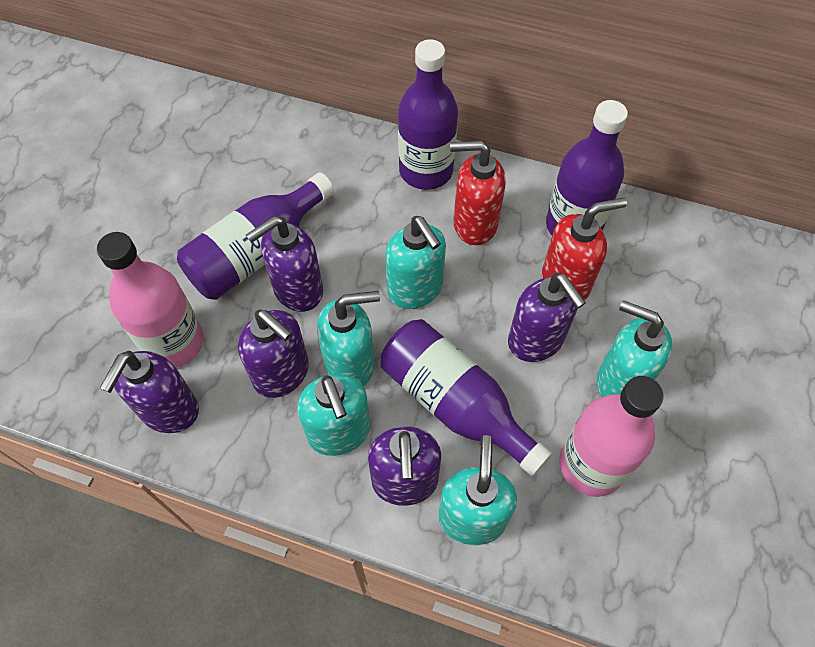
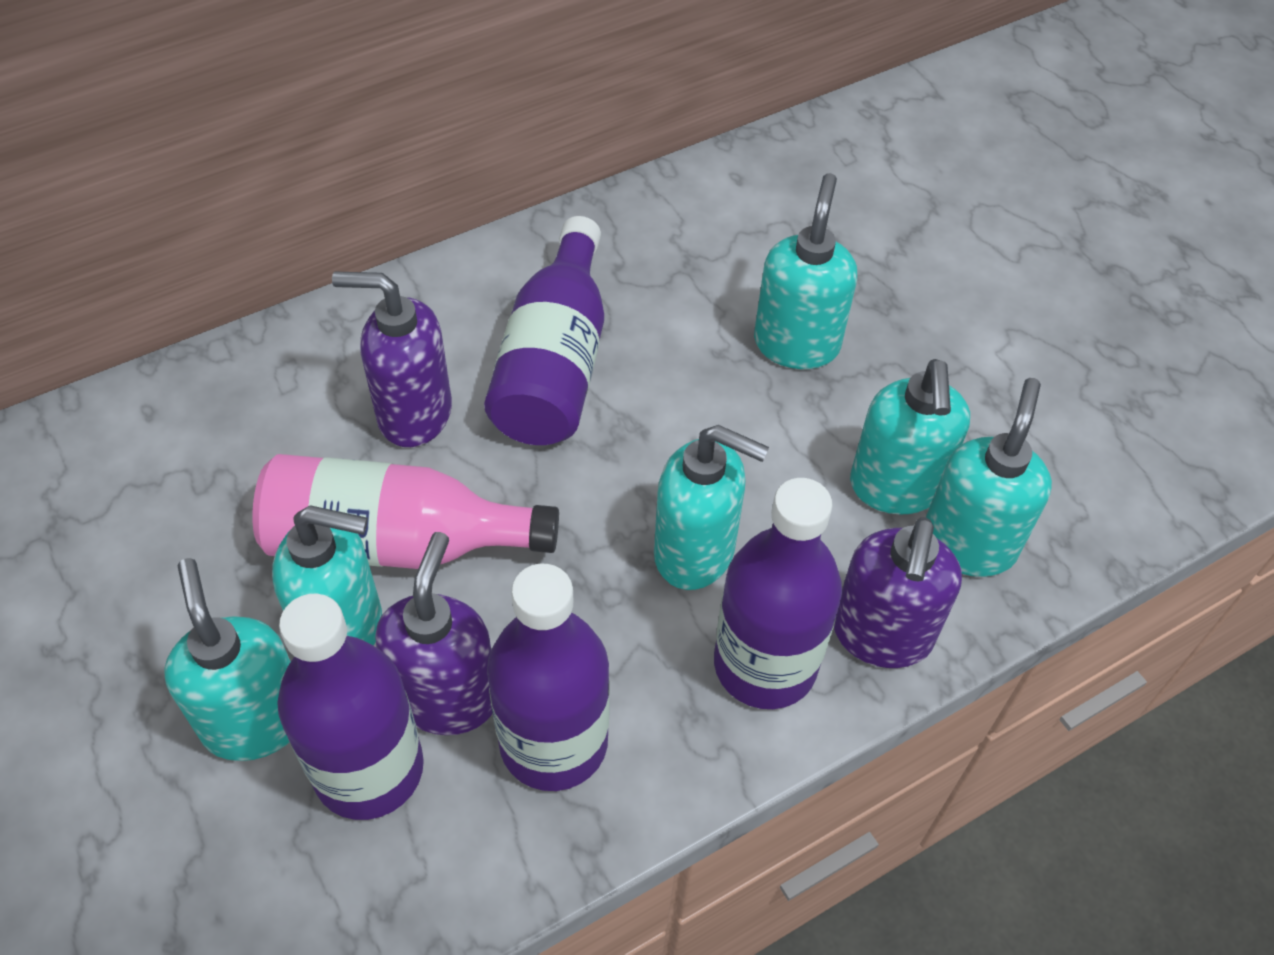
pink bottle: 2 -> 1
purple soap dispenser: 5 -> 3
red soap dispenser: 2 -> 0
turquoise soap dispenser: 5 -> 6

